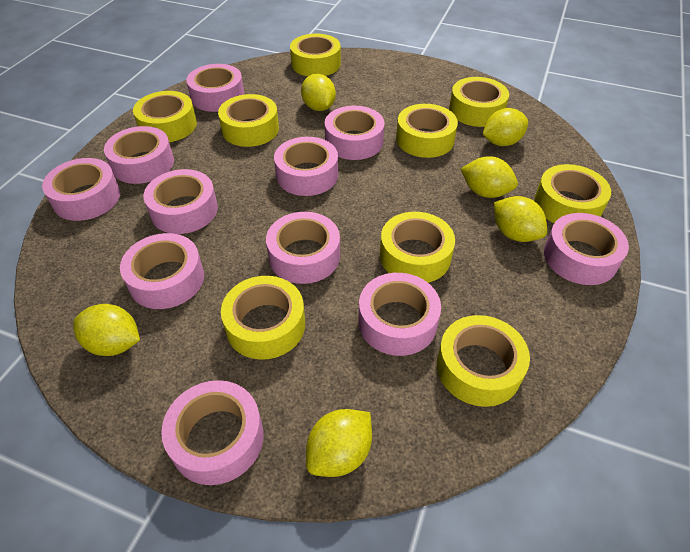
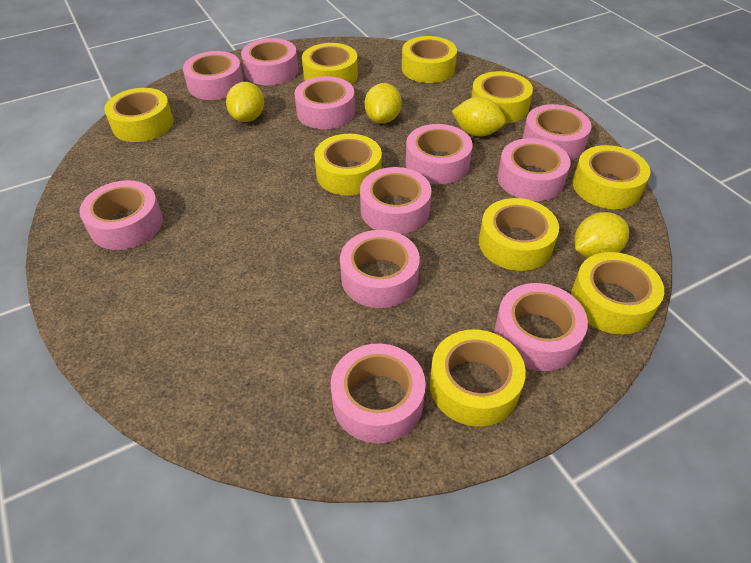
yellow lemon: 6 -> 4

